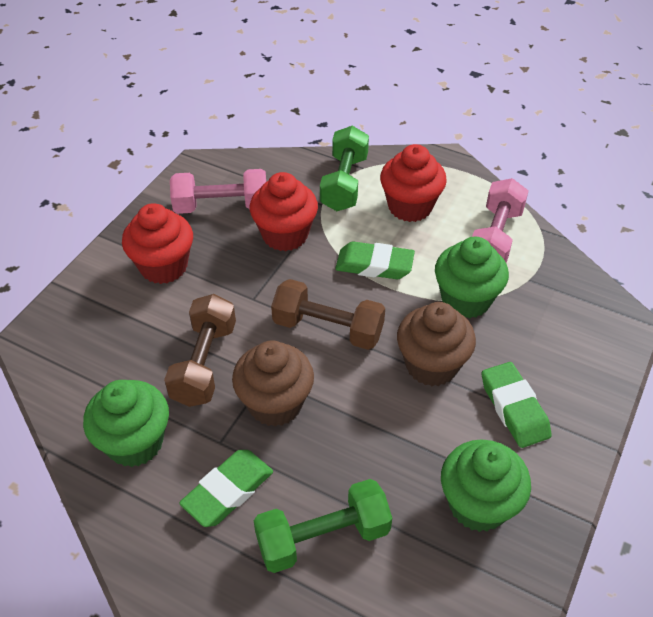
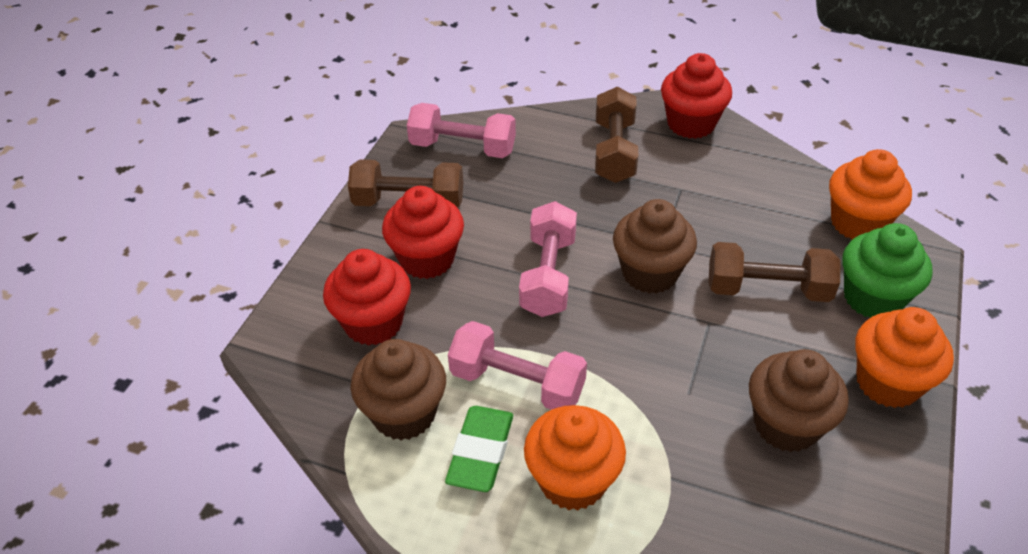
brown cupcake: 2 -> 3
brown dumbbell: 2 -> 3
green cupcake: 3 -> 1
green dumbbell: 2 -> 0
green eraser: 3 -> 1
orange cupcake: 0 -> 3
pink dumbbell: 2 -> 3

